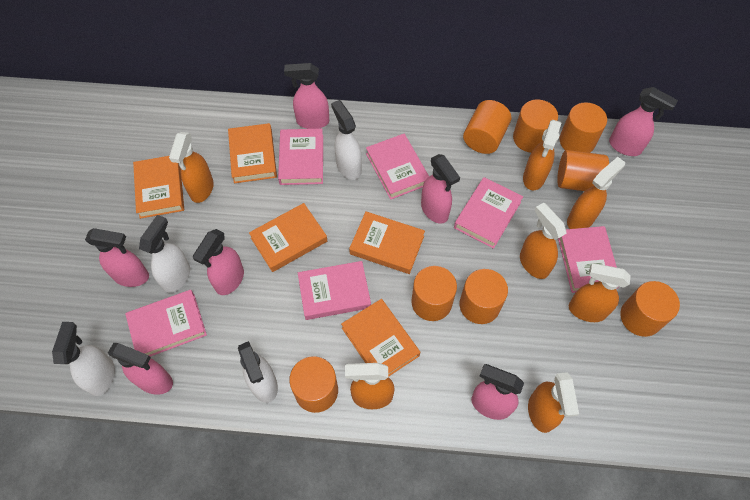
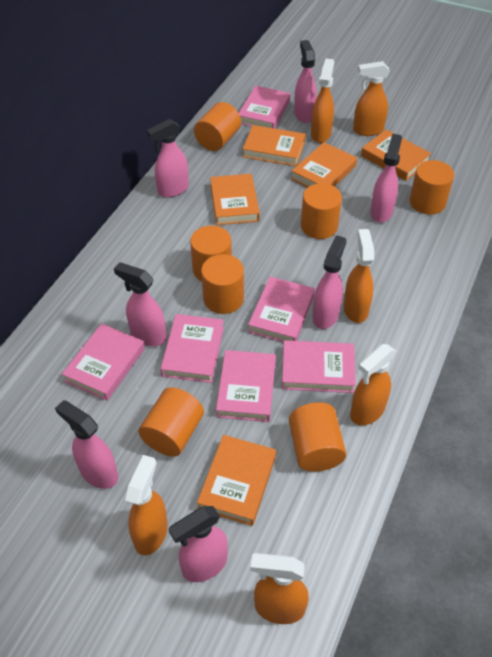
orange cylinder: 8 -> 7
orange spray bottle: 7 -> 6
white spray bottle: 4 -> 0

